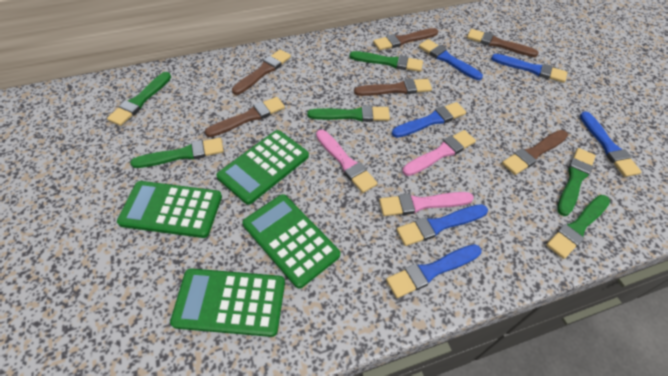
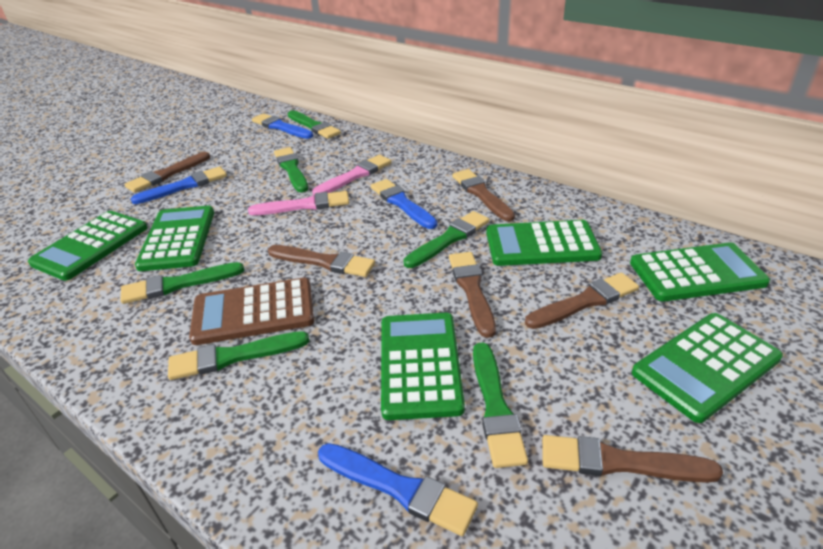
blue brush: 6 -> 4
brown calculator: 0 -> 1
green calculator: 4 -> 6
pink brush: 3 -> 2

